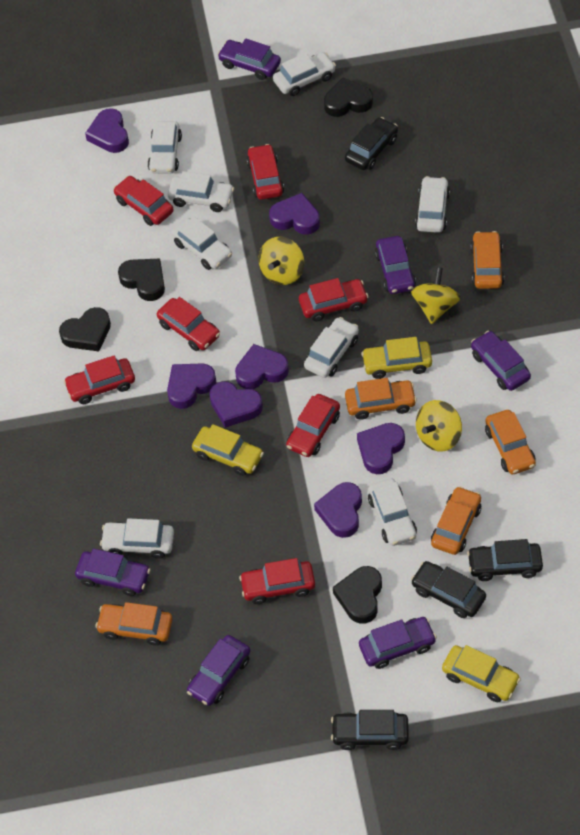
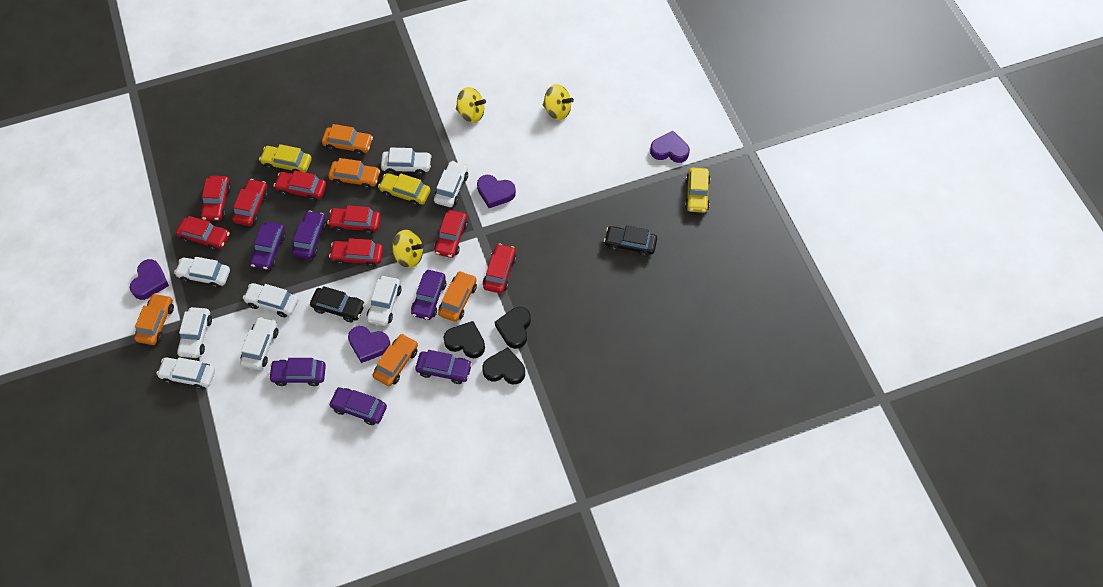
black car: 4 -> 2
black heart: 4 -> 3
purple heart: 7 -> 4
red car: 7 -> 8

